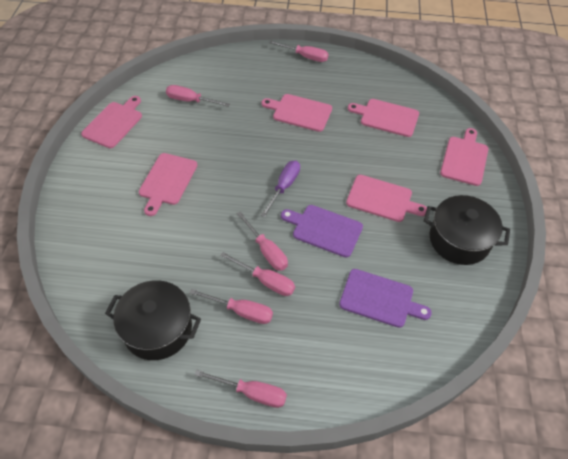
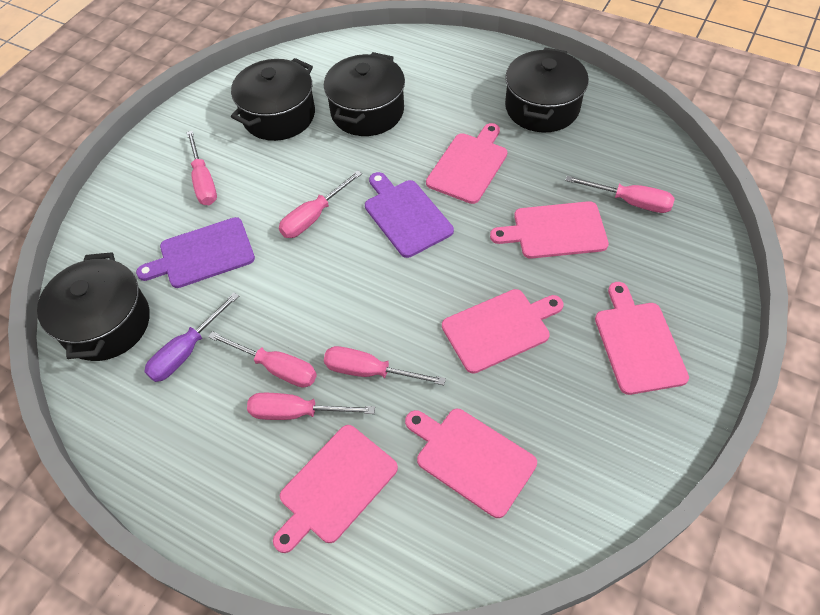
black pot: 2 -> 4

